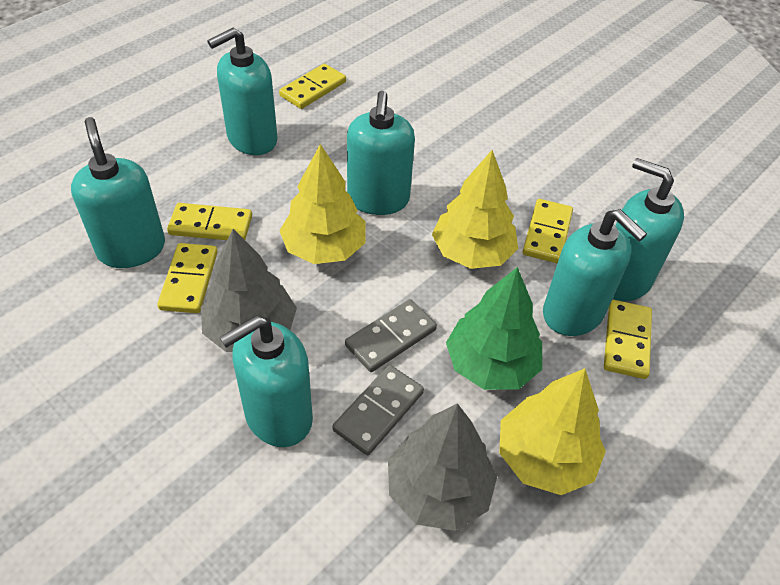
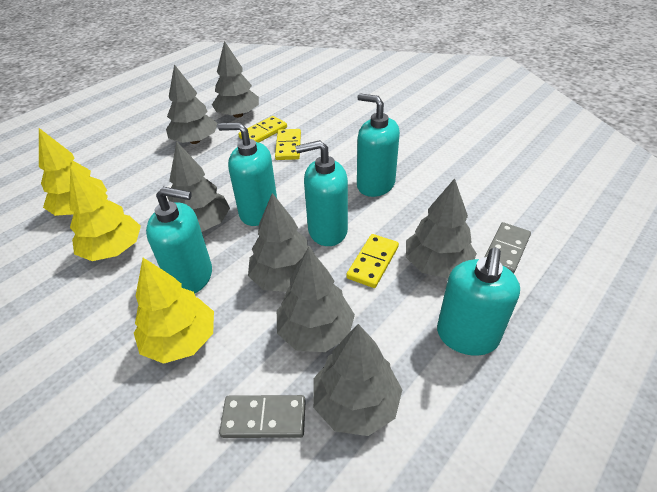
green tree: 1 -> 0
grey tree: 2 -> 7
turquoise soap dispenser: 6 -> 5
yellow domino: 5 -> 3

